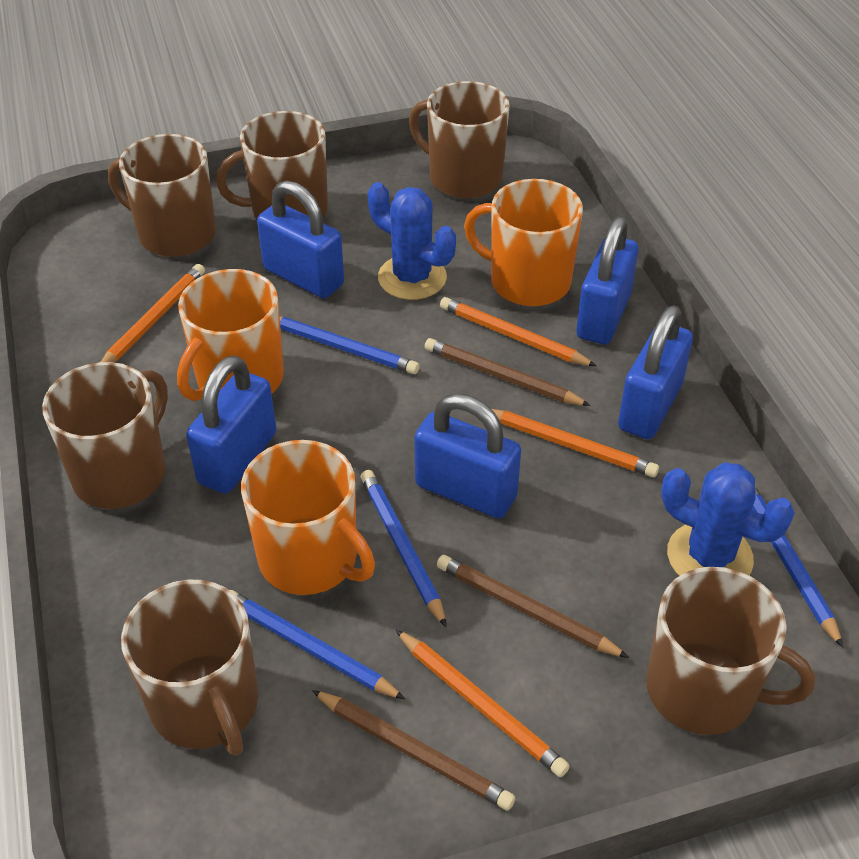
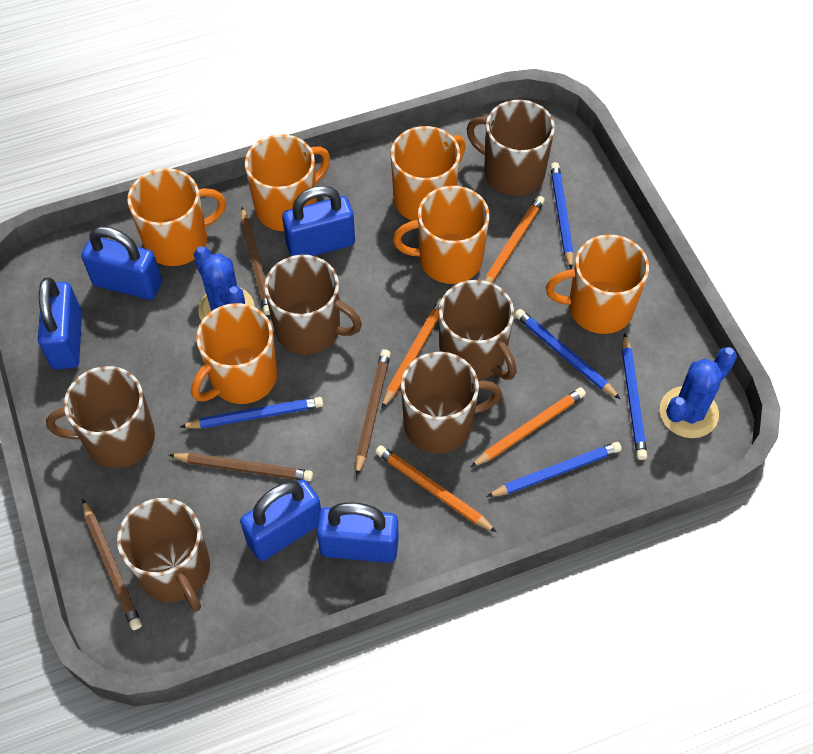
blue pencil: 4 -> 5
brown pencil: 3 -> 4
orange mug: 3 -> 6

